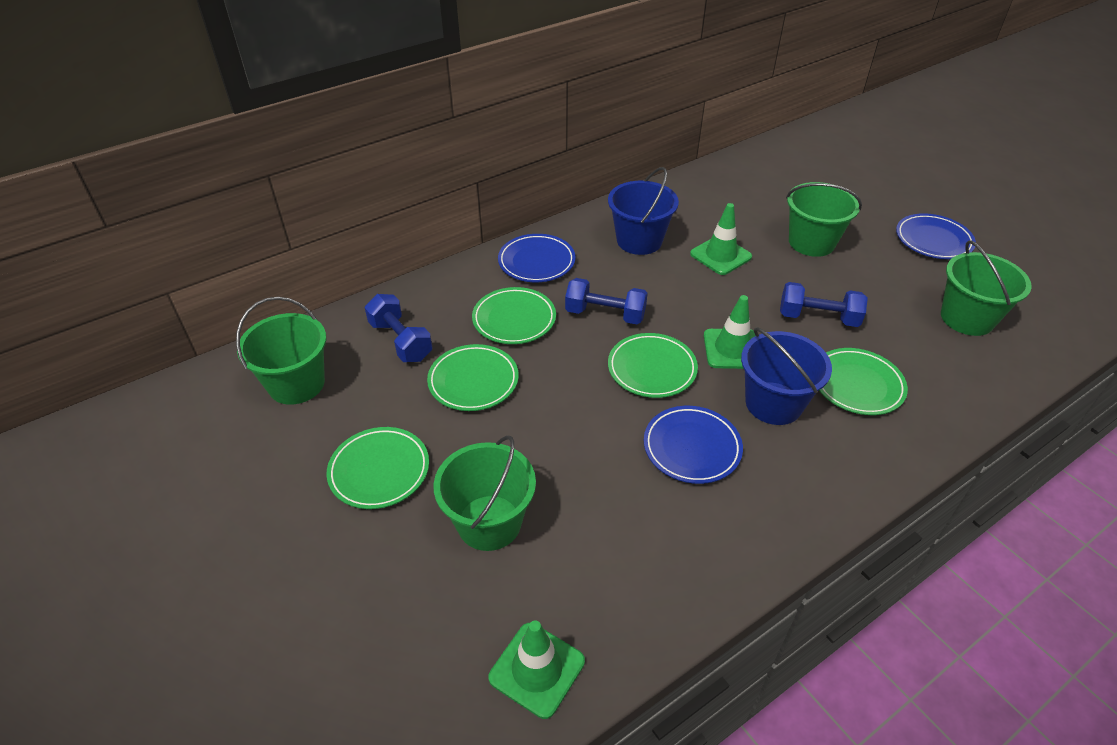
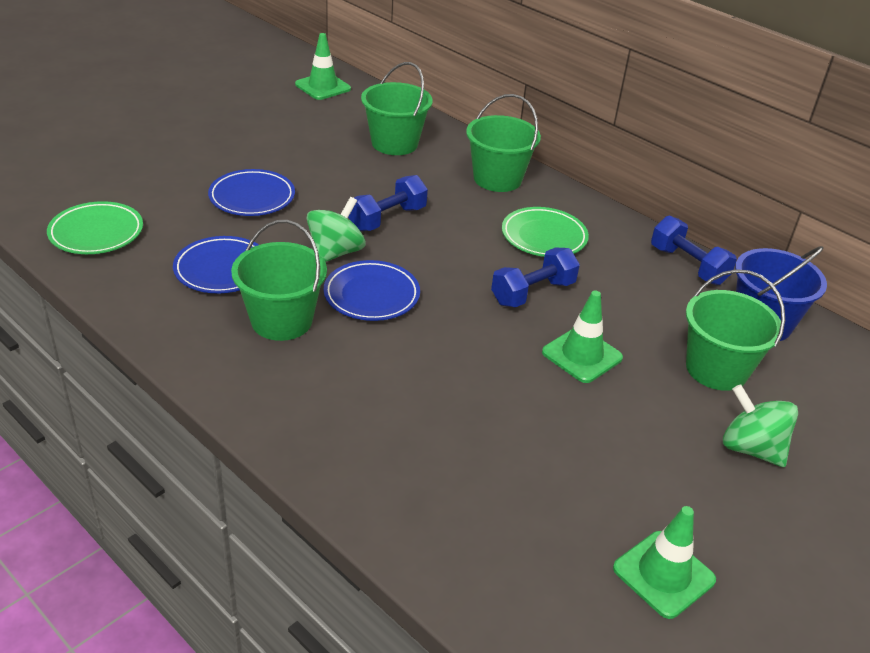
blue bucket: 2 -> 1
green plate: 5 -> 2
green spinning top: 0 -> 2

